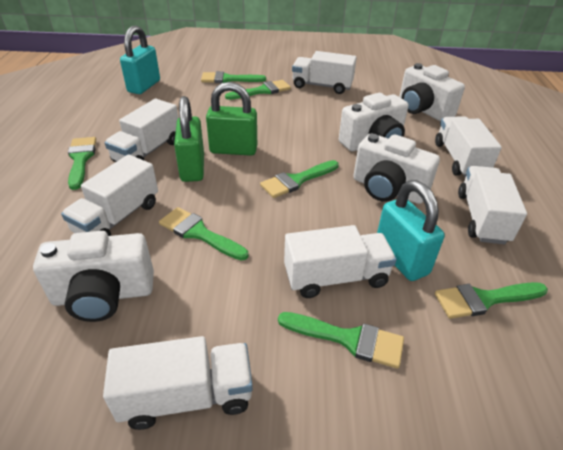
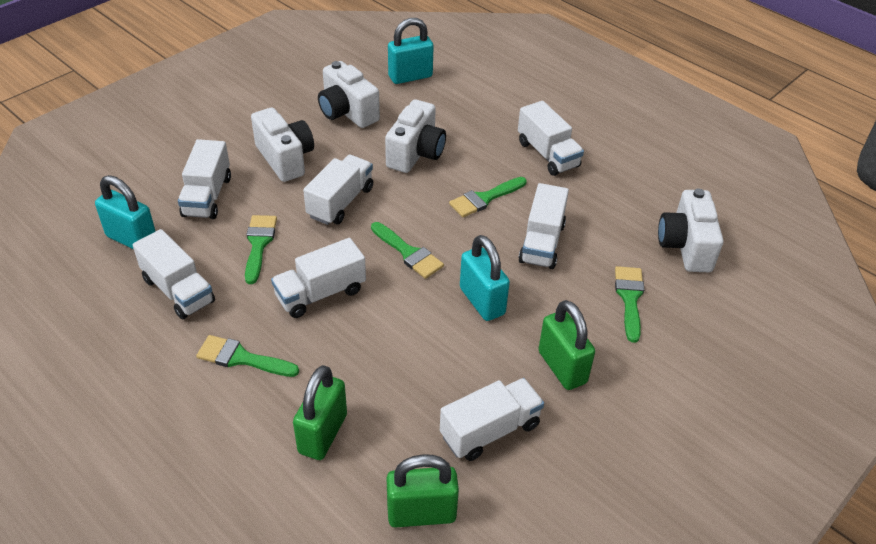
green brush: 7 -> 5
green padlock: 2 -> 3
turquoise padlock: 2 -> 3

